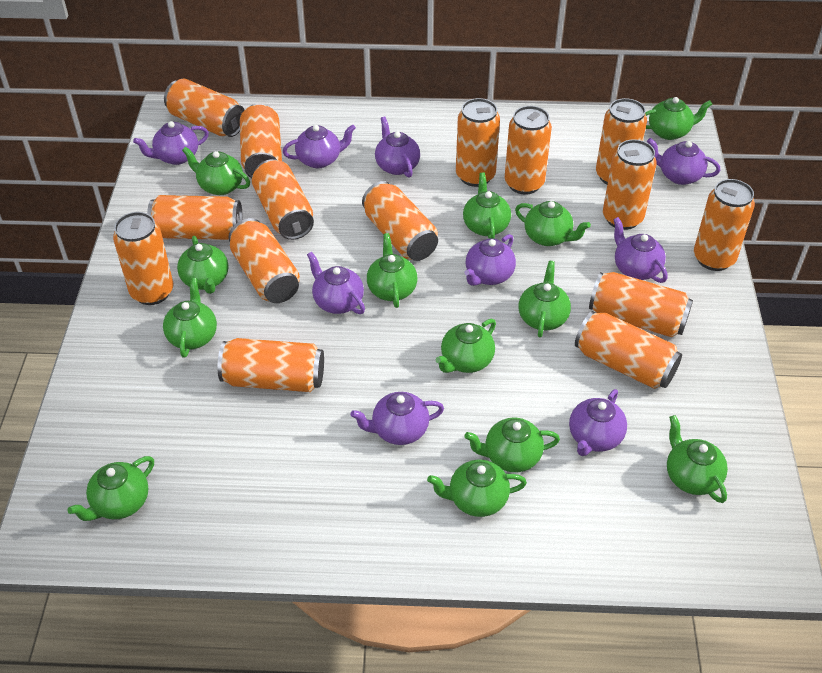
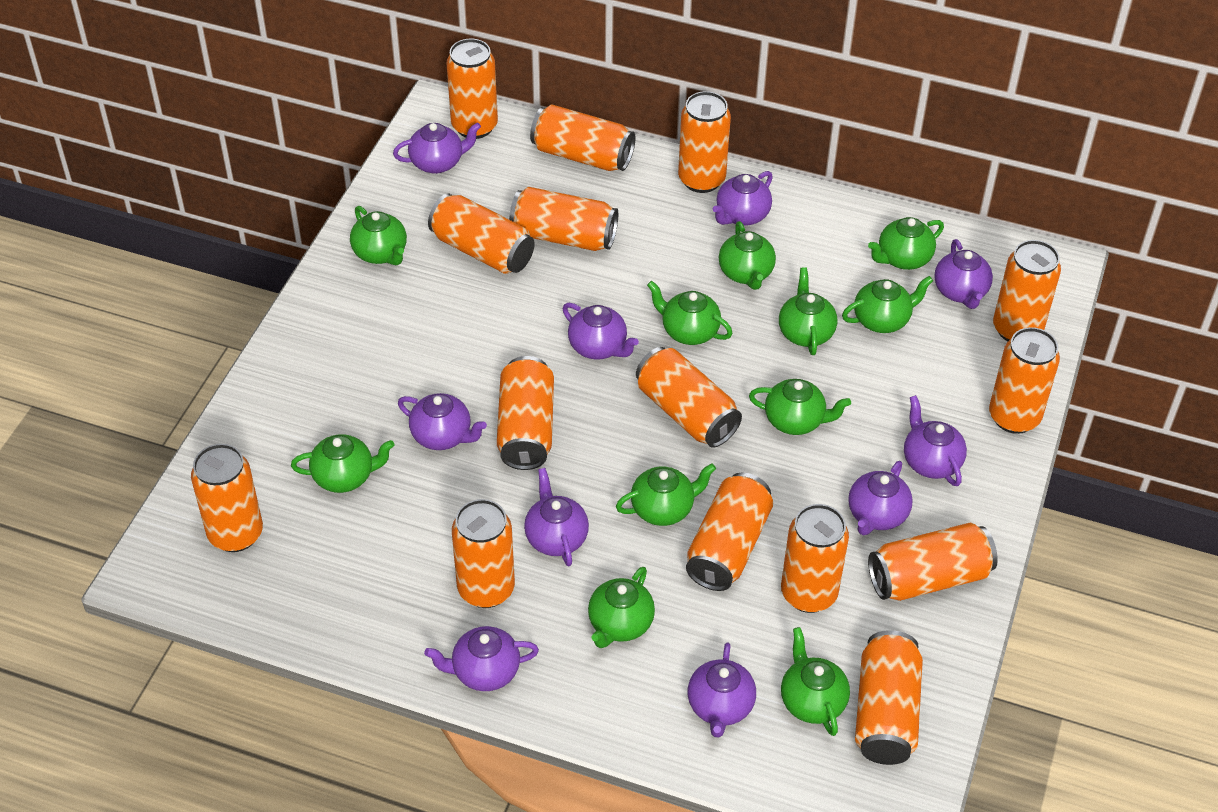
green teapot: 13 -> 11
purple teapot: 9 -> 10

